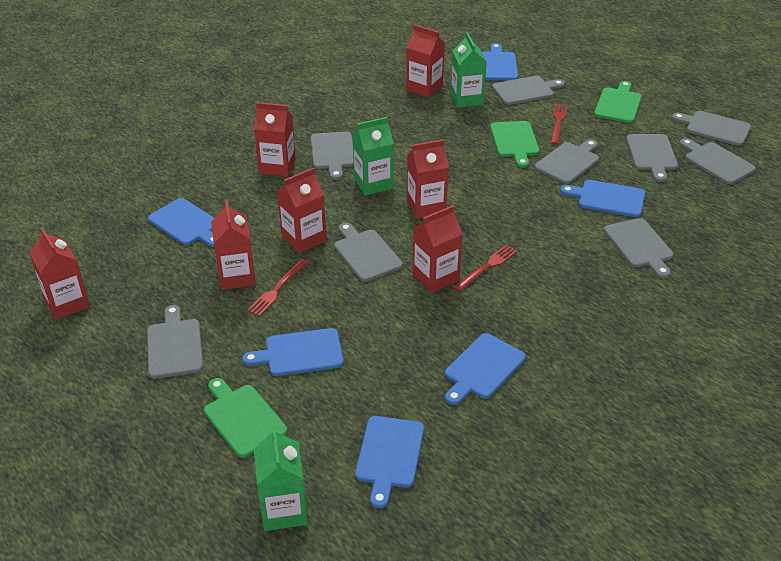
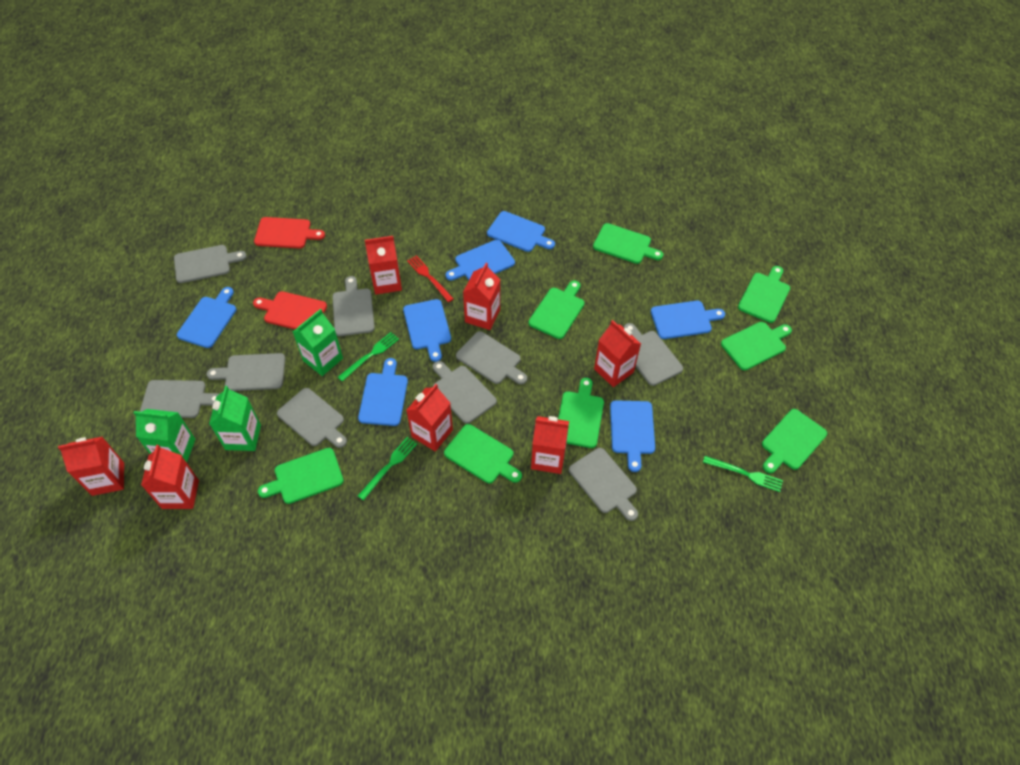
blue cutting board: 6 -> 7
green cutting board: 3 -> 8
green fork: 0 -> 3
red cutting board: 0 -> 2
red fork: 3 -> 1

